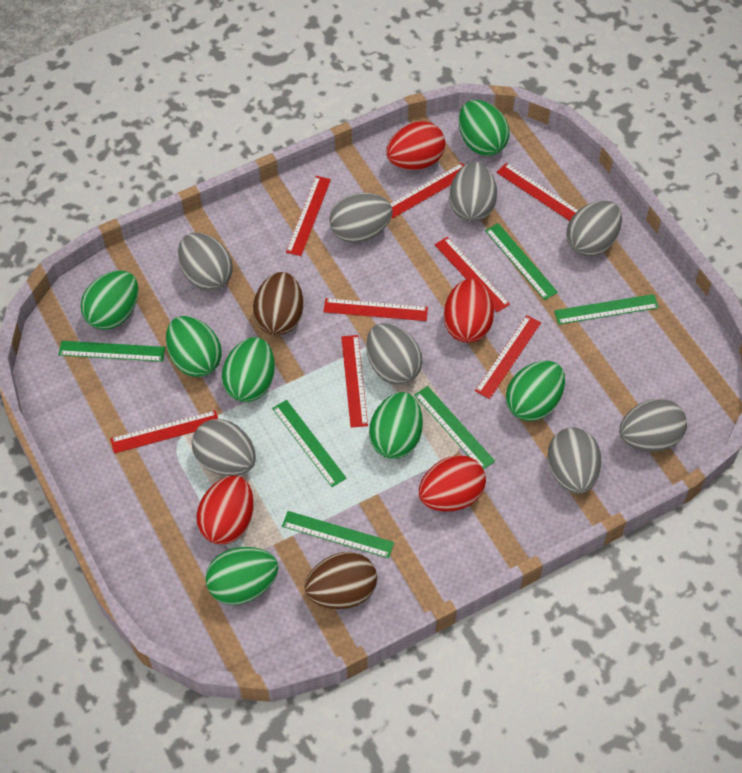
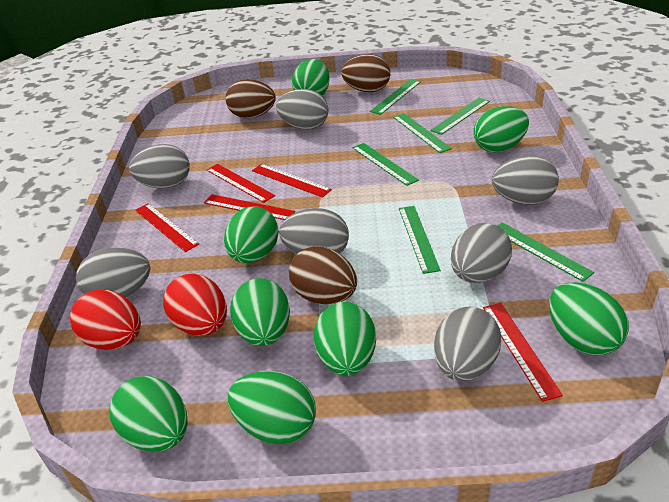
brown egg: 2 -> 3
green egg: 7 -> 8
grey egg: 8 -> 7
red egg: 4 -> 2
red ruler: 8 -> 5

